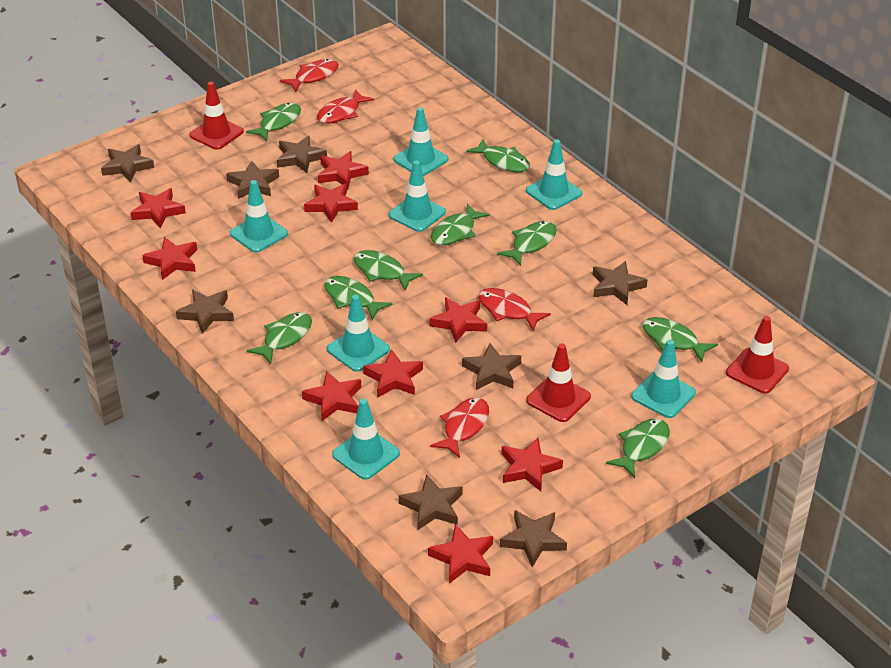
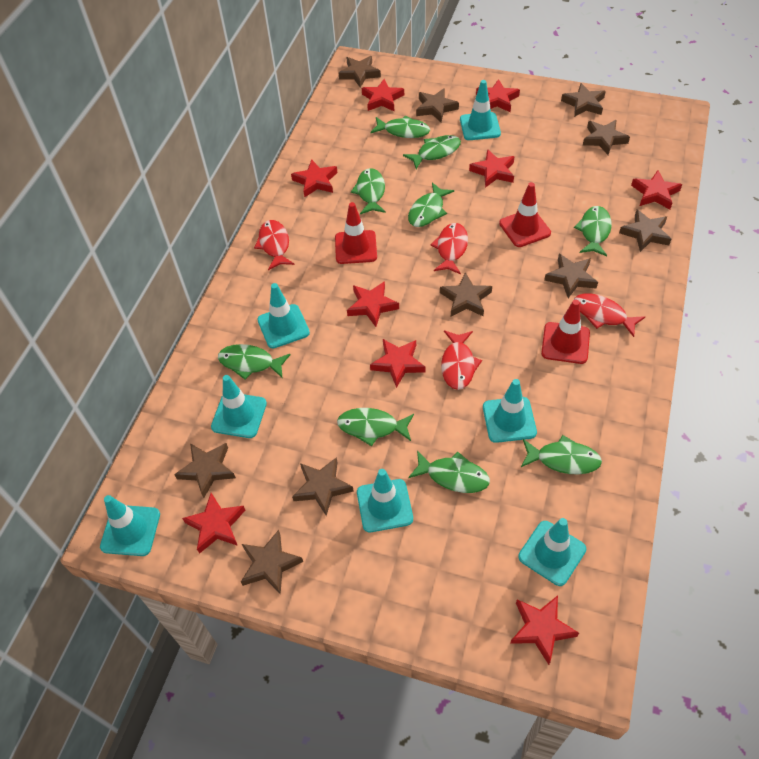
brown star: 8 -> 10

